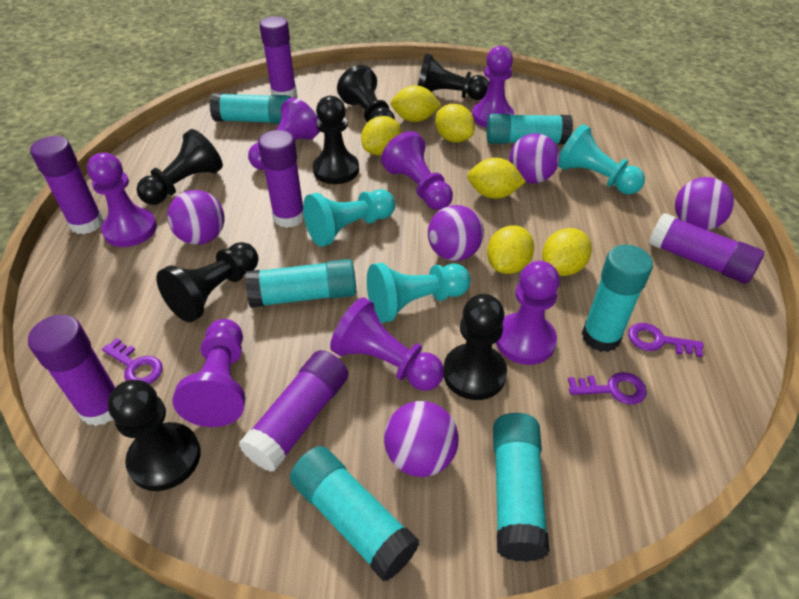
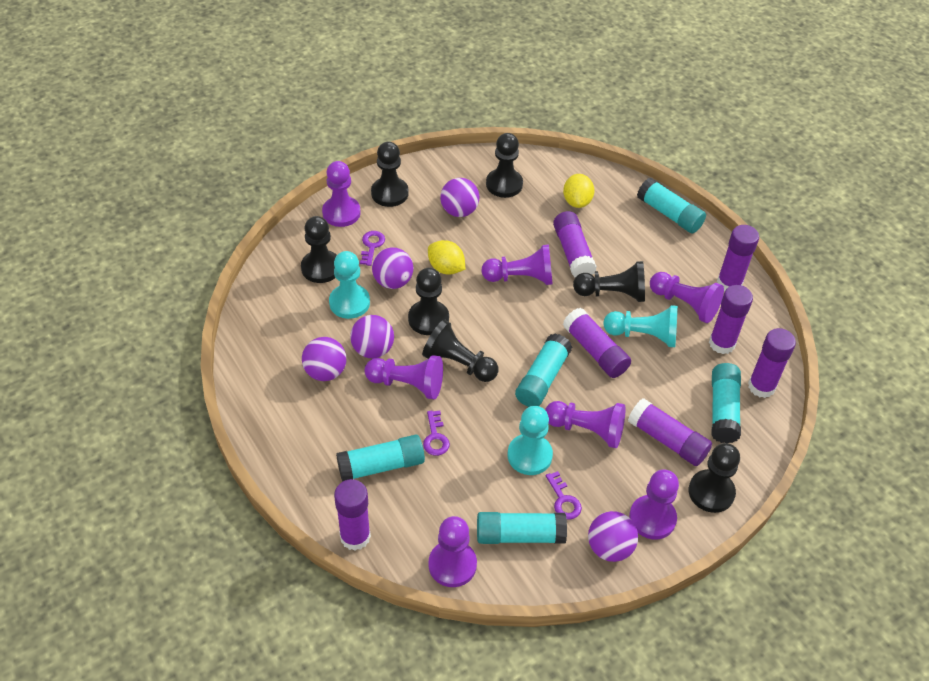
purple glue stick: 6 -> 7
turquoise glue stick: 6 -> 5
yellow lemon: 6 -> 2

